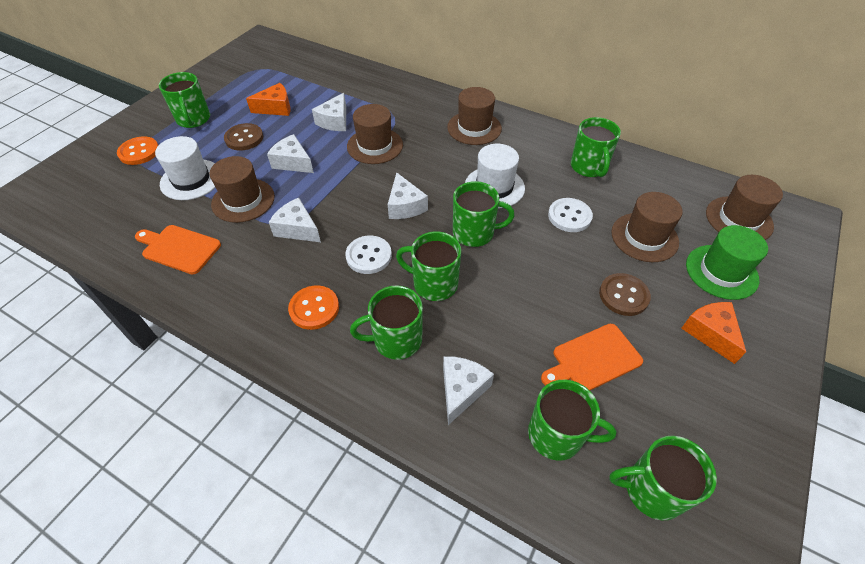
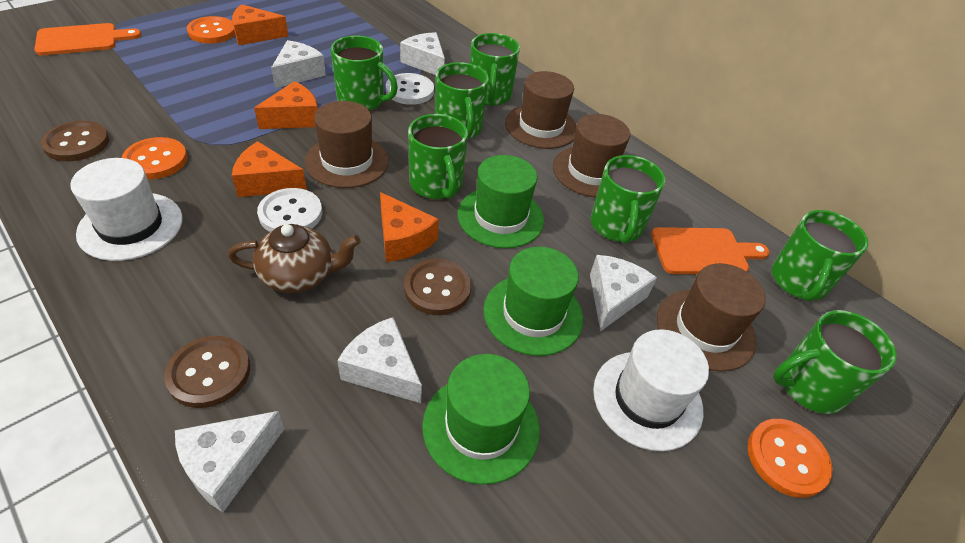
brown button: 2 -> 3
brown hat: 5 -> 4
brown teapot: 0 -> 1
green hat: 1 -> 3
orange button: 2 -> 3
orange cheese: 2 -> 4

